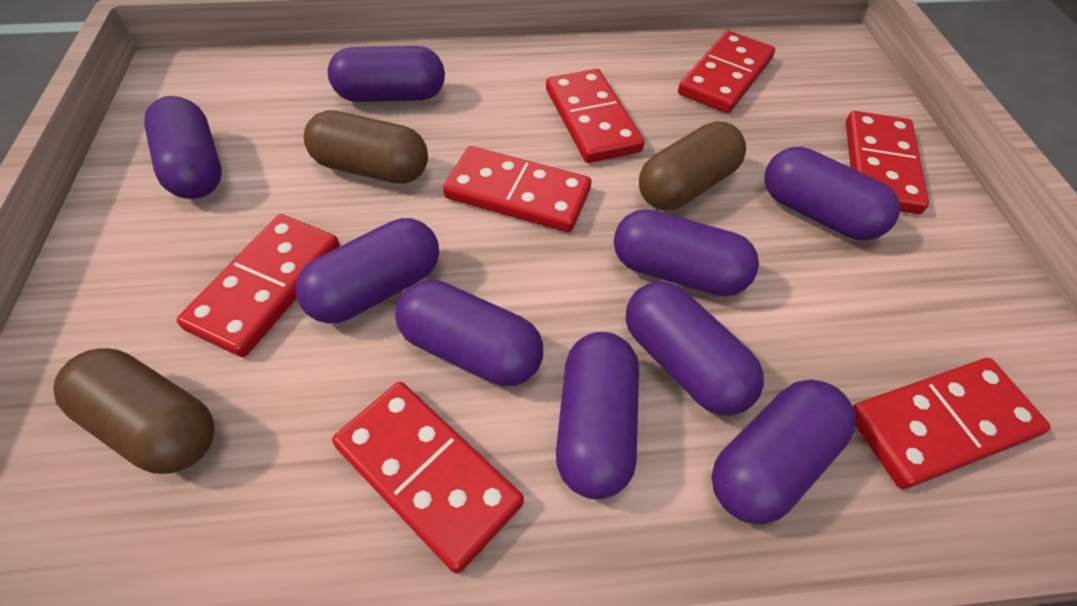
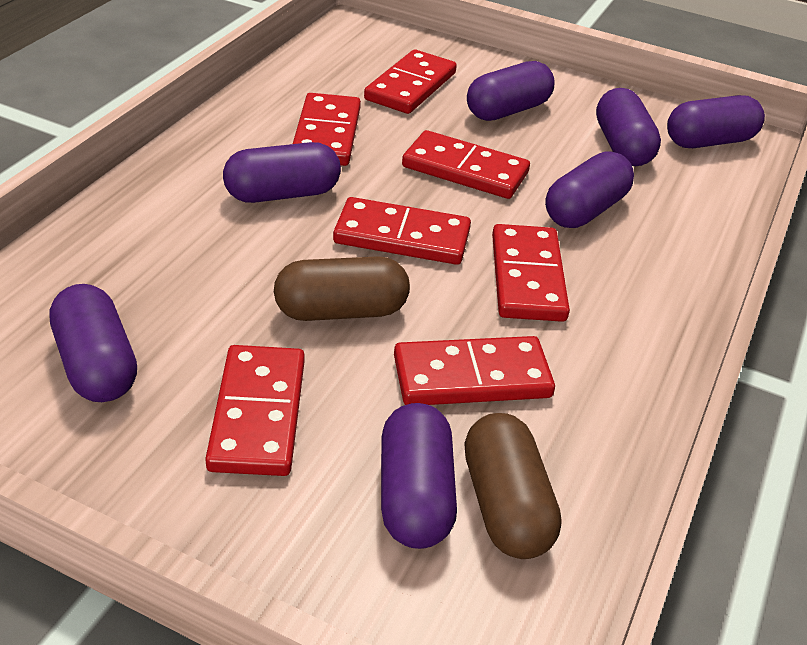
brown capsule: 3 -> 2
purple capsule: 9 -> 7

